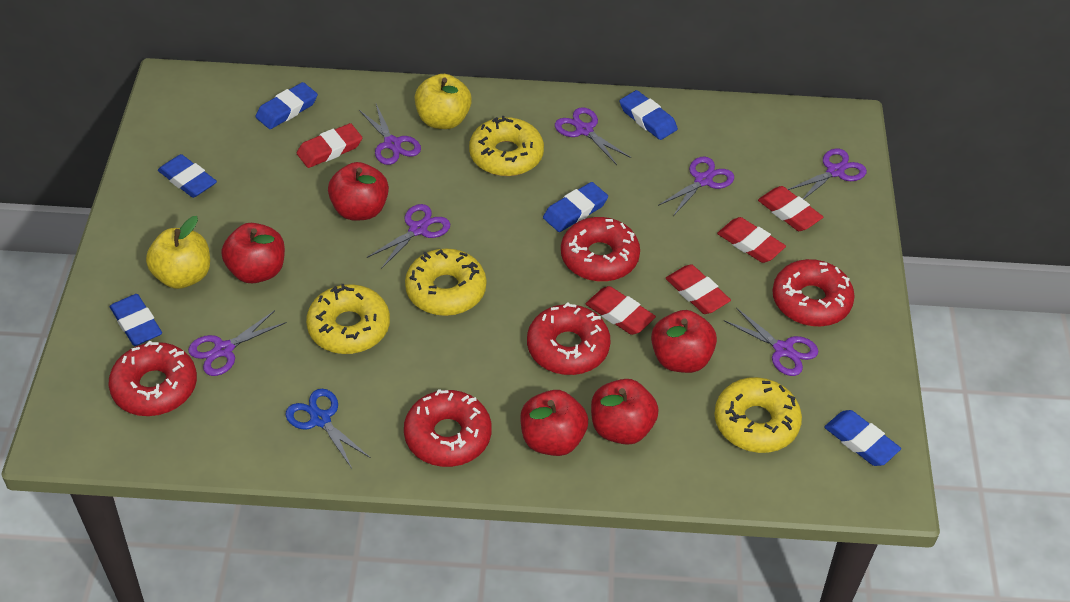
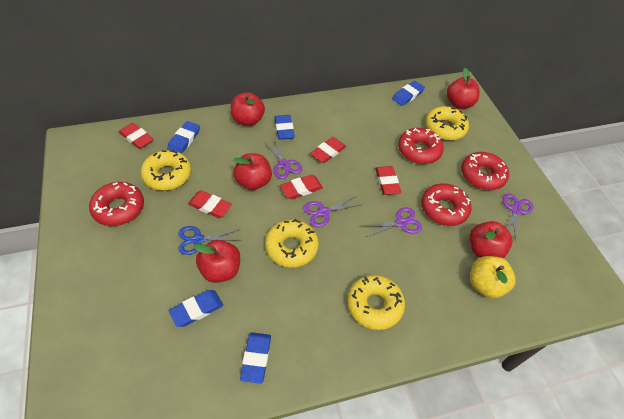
blue eraser: 6 -> 5
purple scissors: 7 -> 4
red donut: 5 -> 4
yellow apple: 2 -> 1

